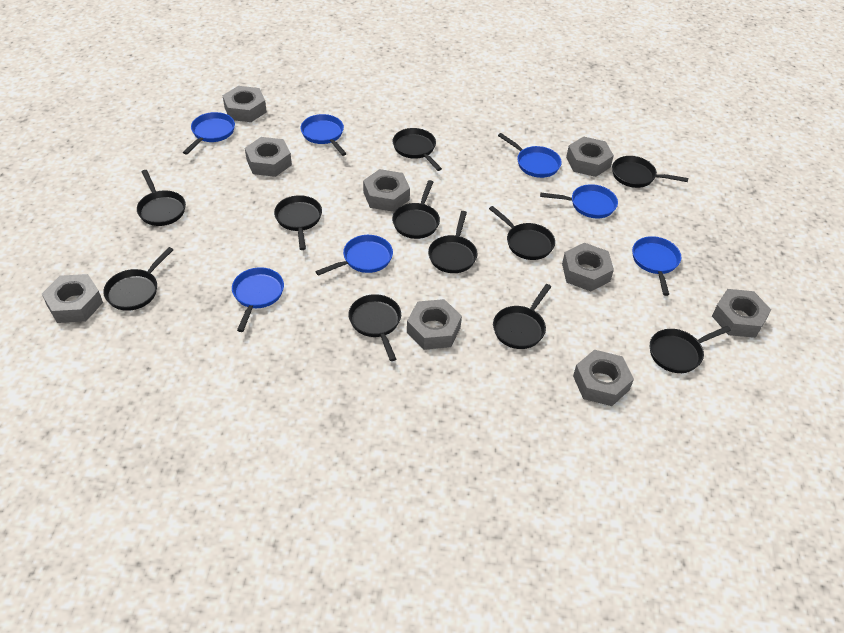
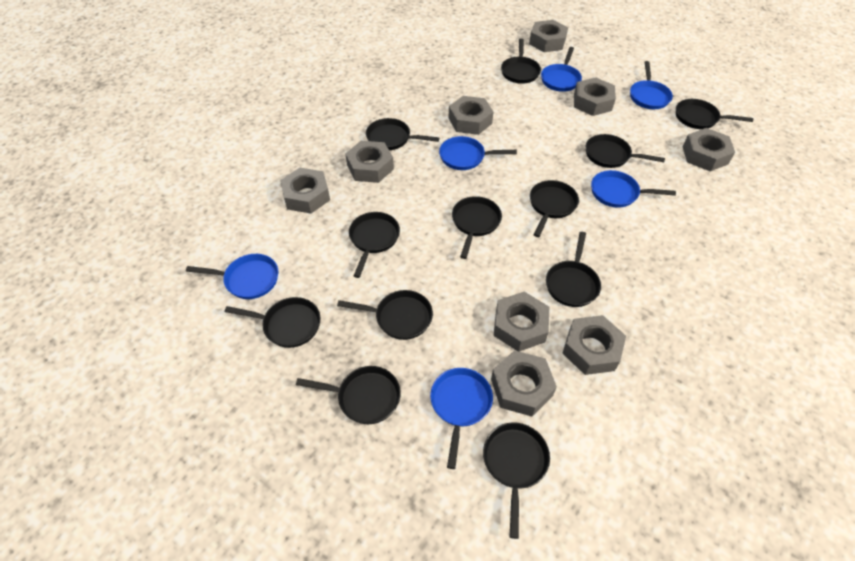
black pan: 11 -> 12
blue pan: 7 -> 6

